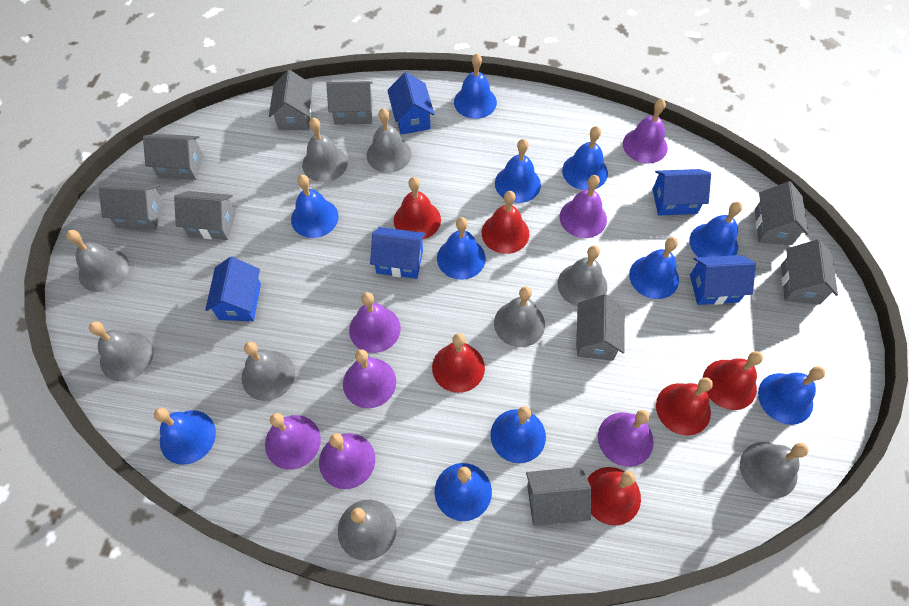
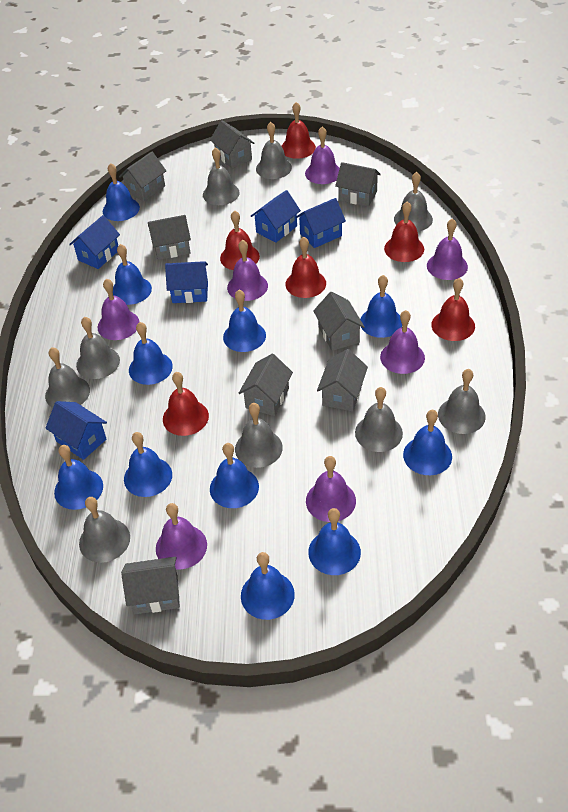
grey house: 9 -> 8

